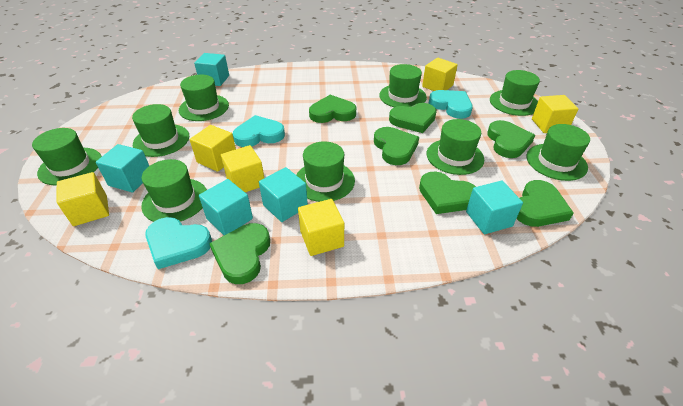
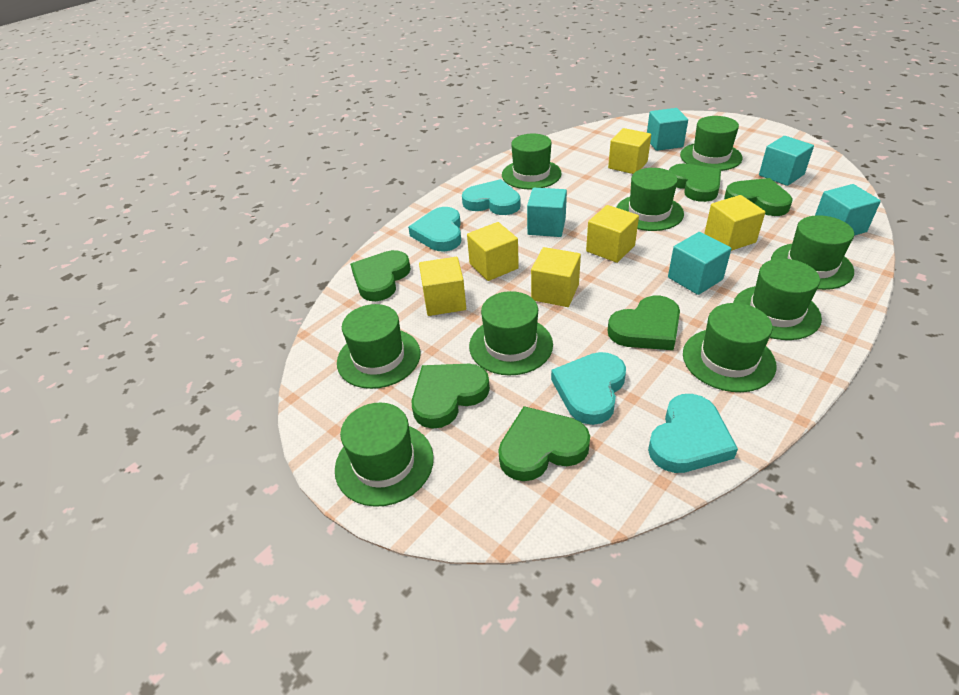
green heart: 7 -> 6
turquoise heart: 3 -> 4

